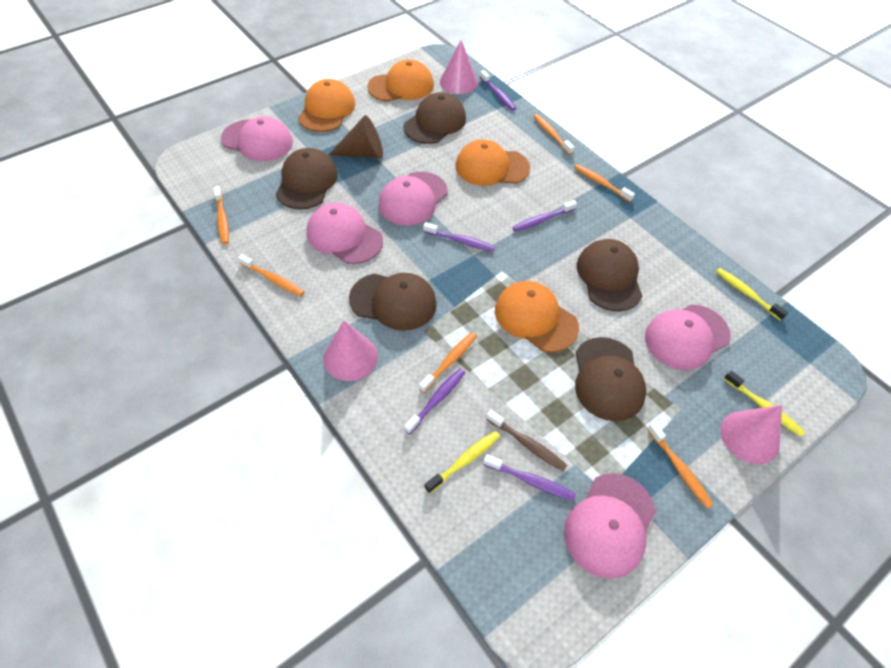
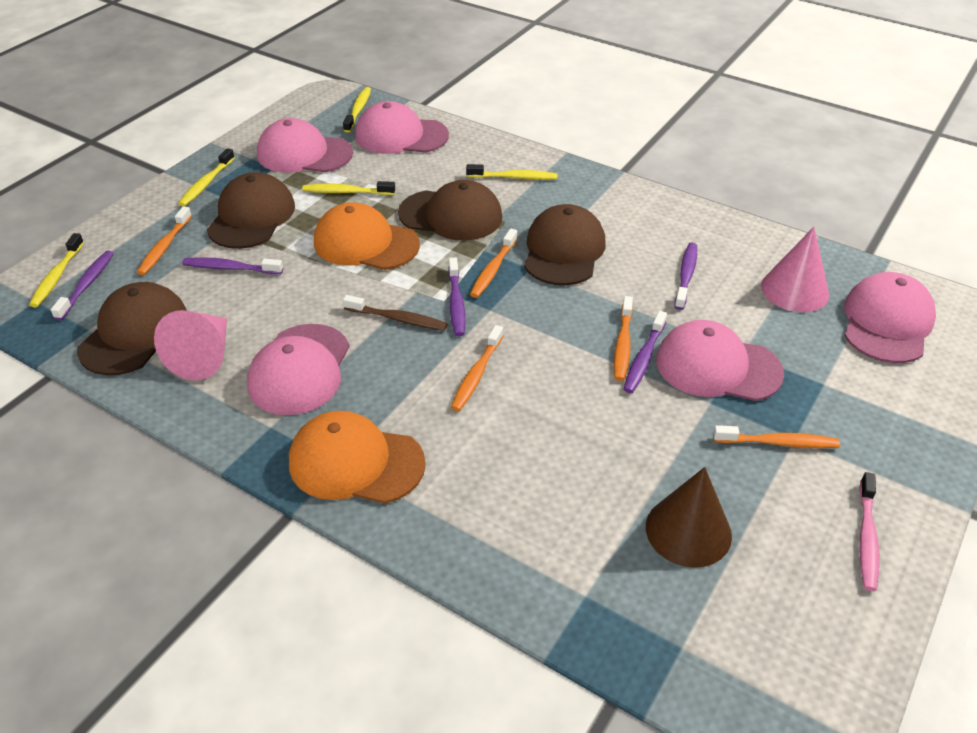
brown cap: 5 -> 4
orange cap: 4 -> 2
orange toothbrush: 6 -> 5
pink cone: 3 -> 2
pink toothbrush: 0 -> 1
yellow toothbrush: 3 -> 5

